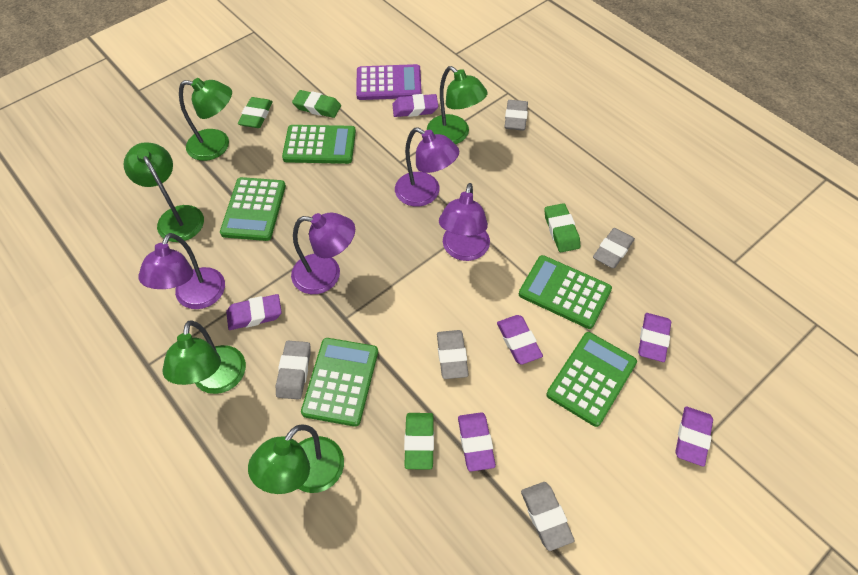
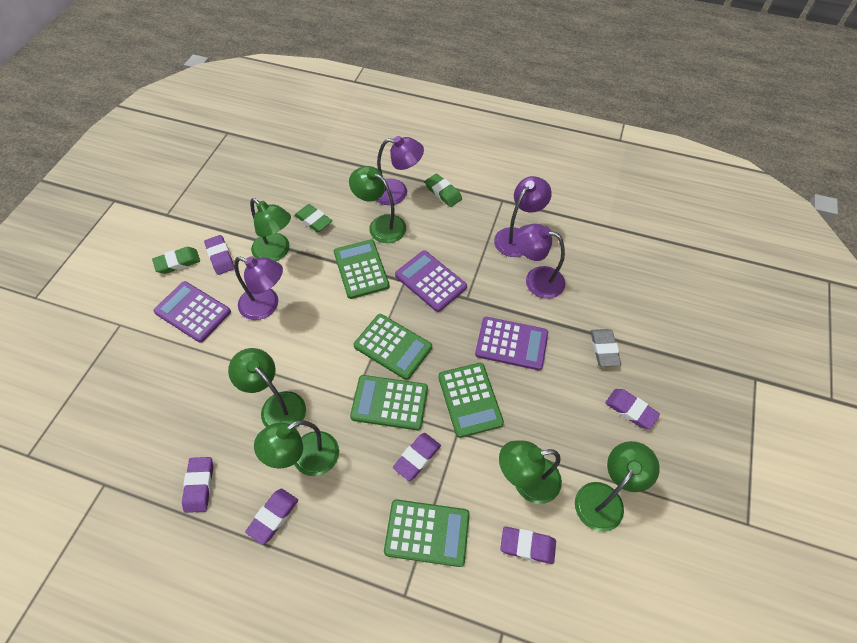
green eraser: 4 -> 3
green lamp: 5 -> 6
grey eraser: 5 -> 1
purple calculator: 1 -> 3

